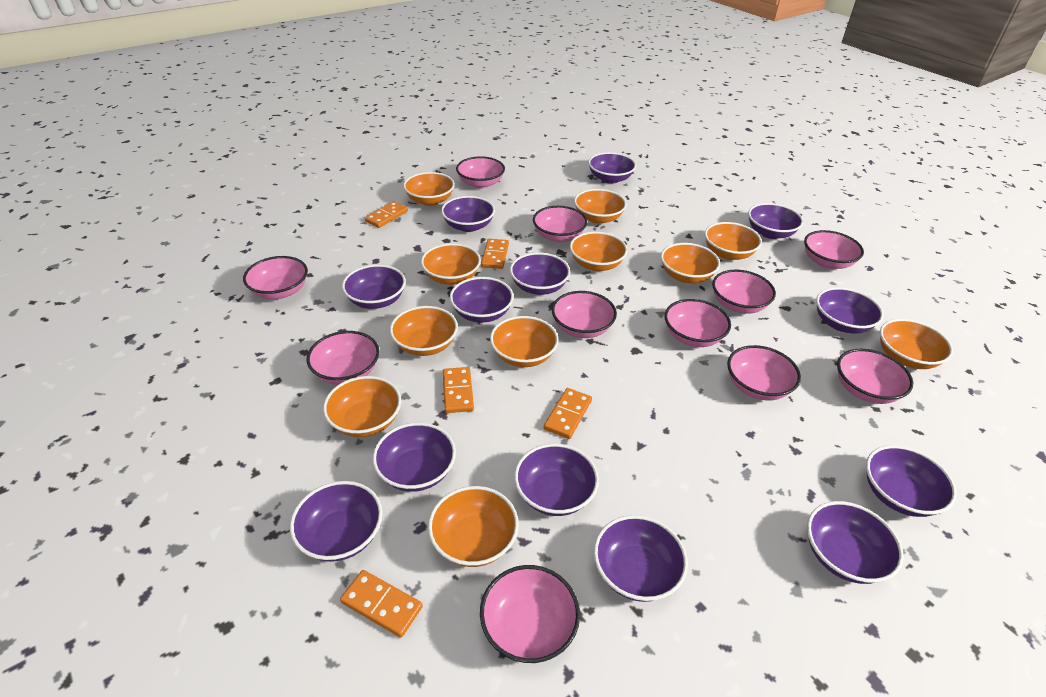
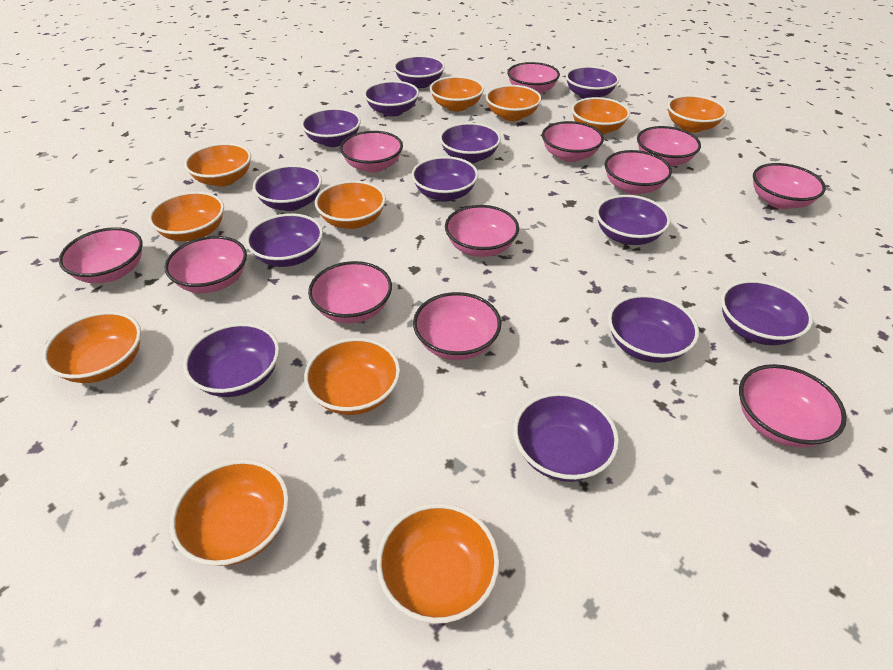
orange domino: 5 -> 0
pink bowl: 11 -> 12

